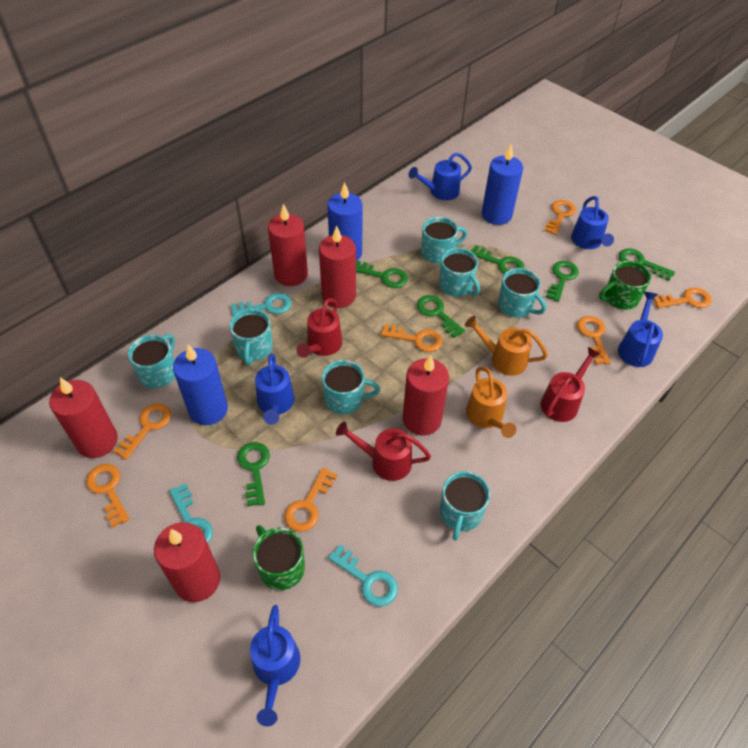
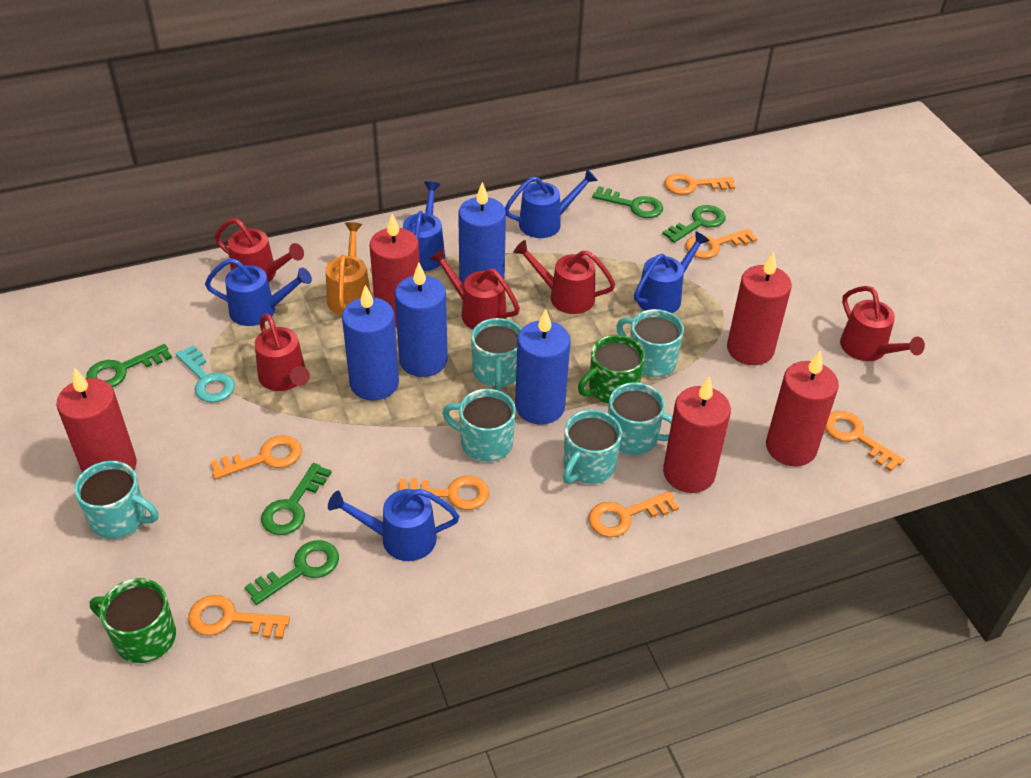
blue candle: 3 -> 4
green key: 6 -> 5
orange watering can: 2 -> 1
red watering can: 3 -> 5
turquoise key: 3 -> 1
turquoise mug: 7 -> 6

